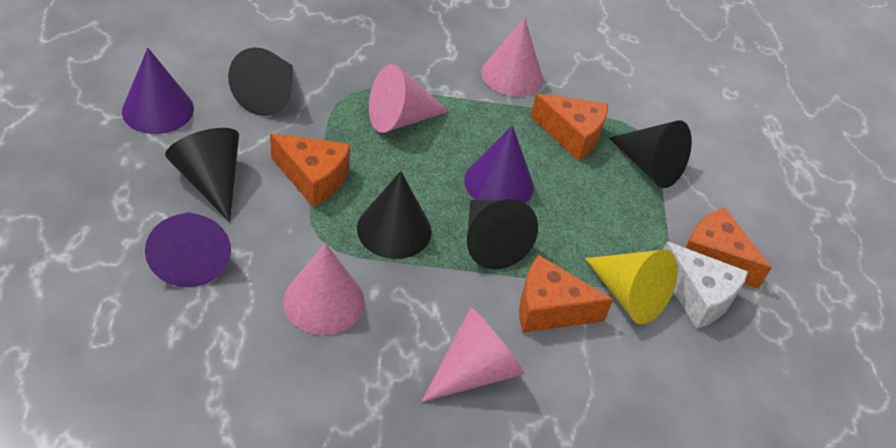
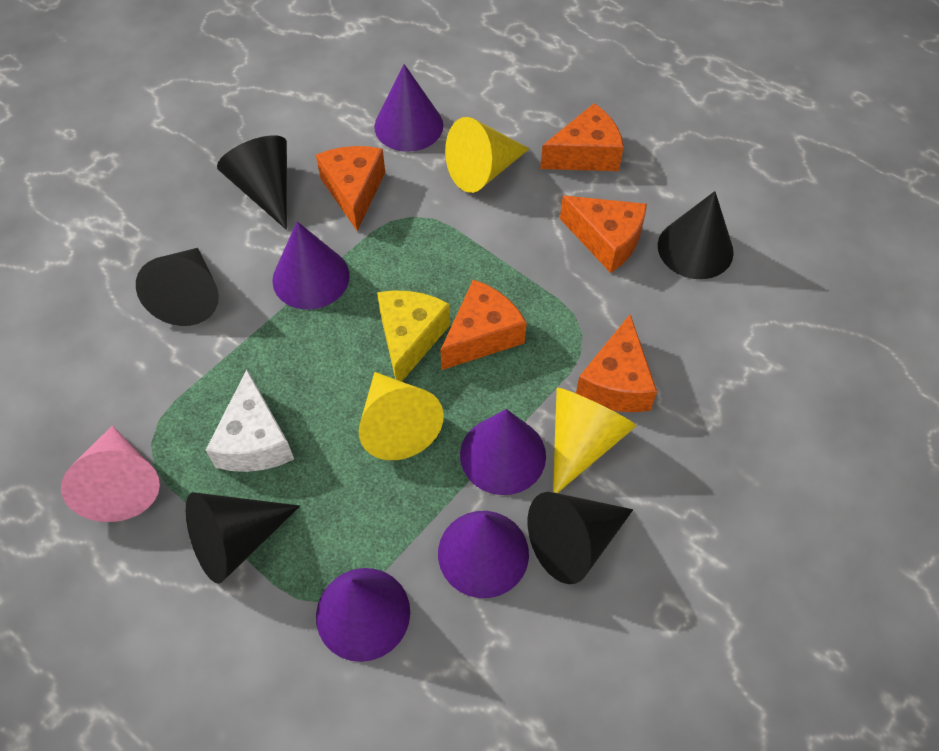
orange cheese: 4 -> 5
pink cone: 4 -> 1
purple cone: 3 -> 5
yellow cheese: 0 -> 1
yellow cone: 1 -> 3

